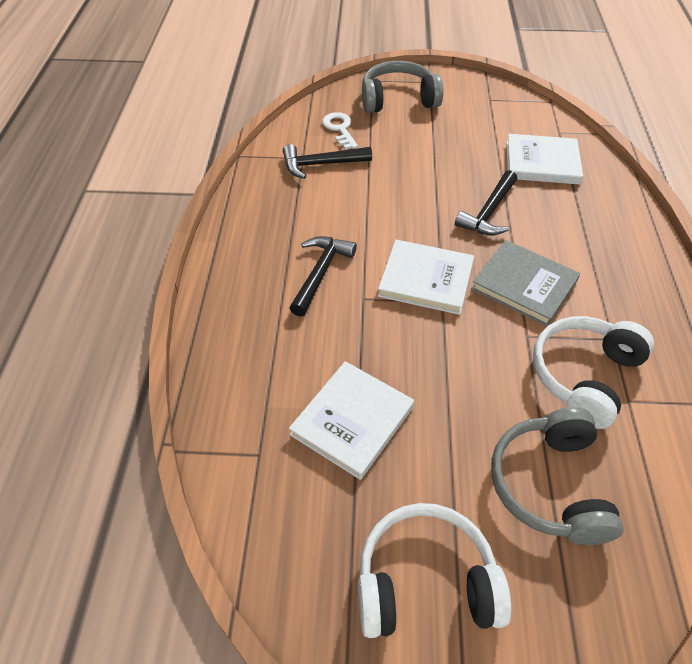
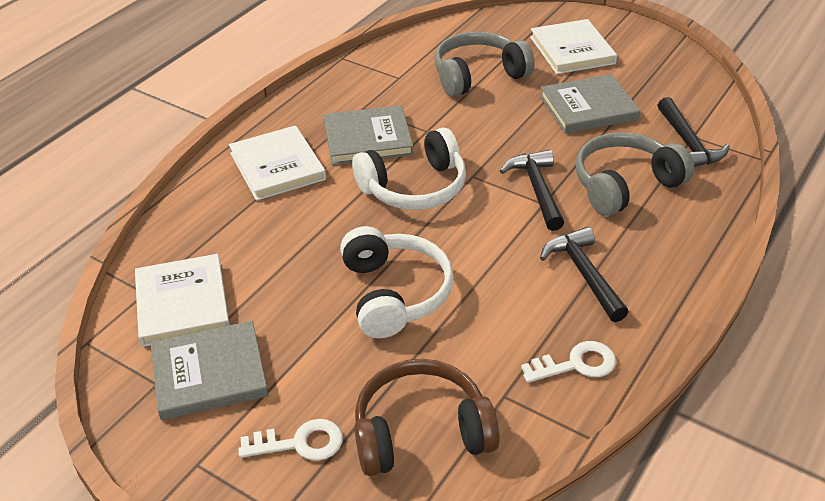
brown headphones: 0 -> 1
grey book: 1 -> 3
white key: 1 -> 2

